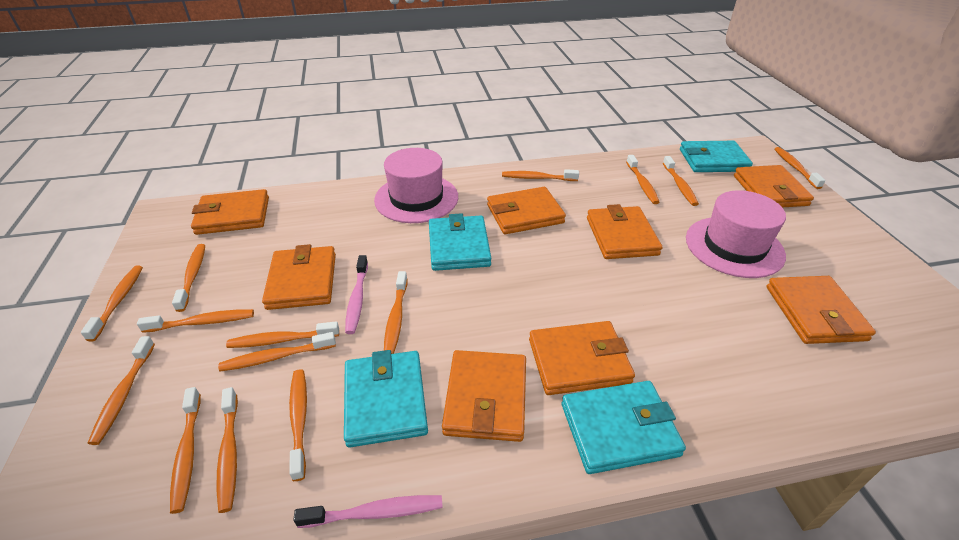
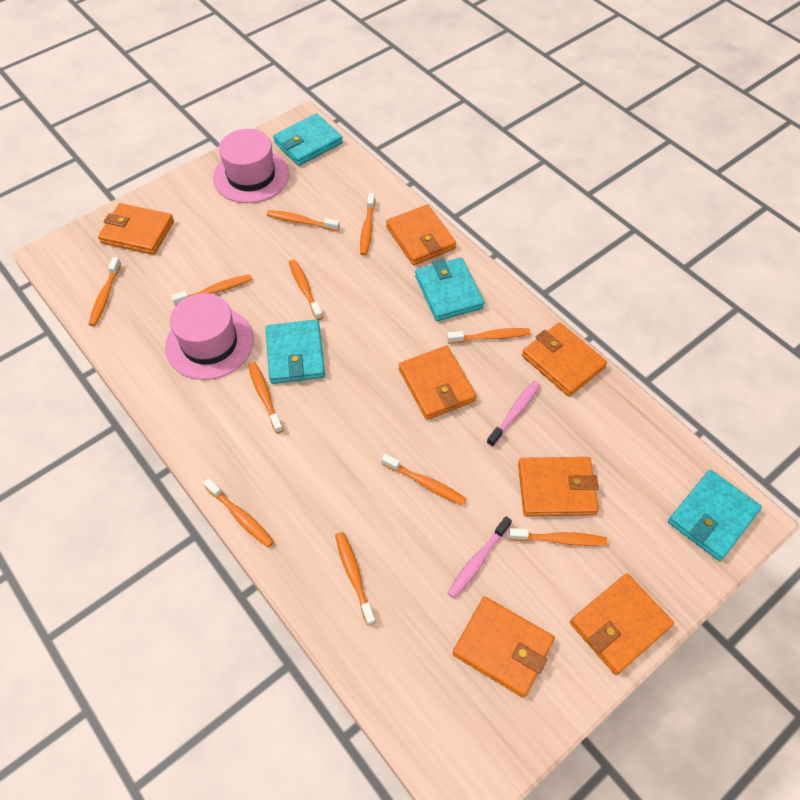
orange toothbrush: 14 -> 11
orange wallet: 8 -> 7

